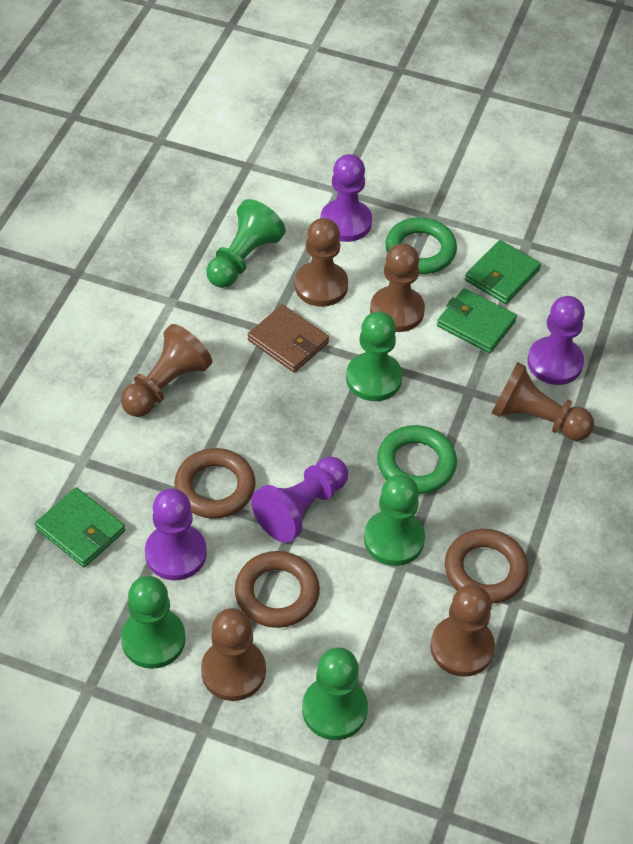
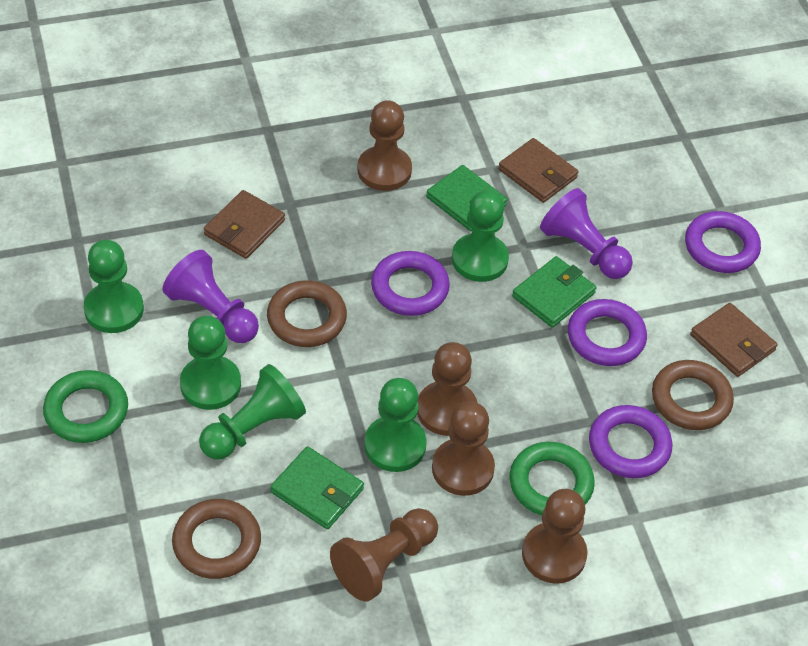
brown pawn: 6 -> 5
brown wallet: 1 -> 3
purple pawn: 4 -> 2
purple ring: 0 -> 4

